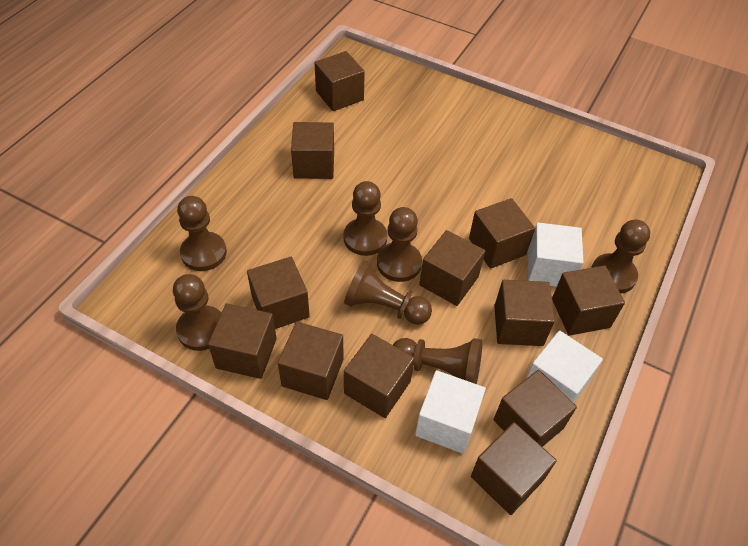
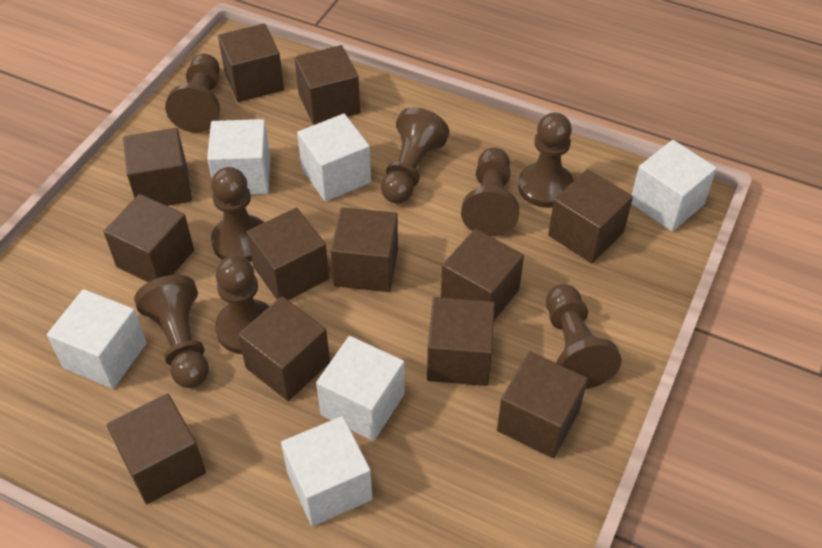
brown pawn: 7 -> 8
white cube: 3 -> 6

